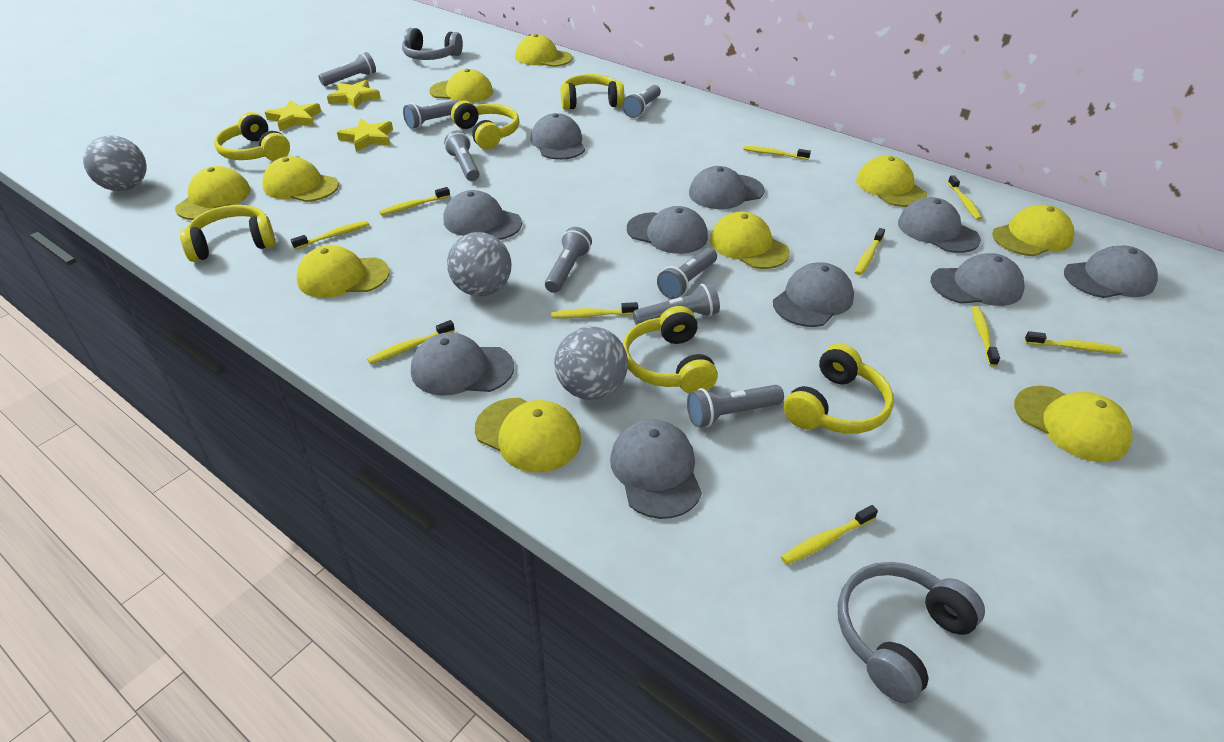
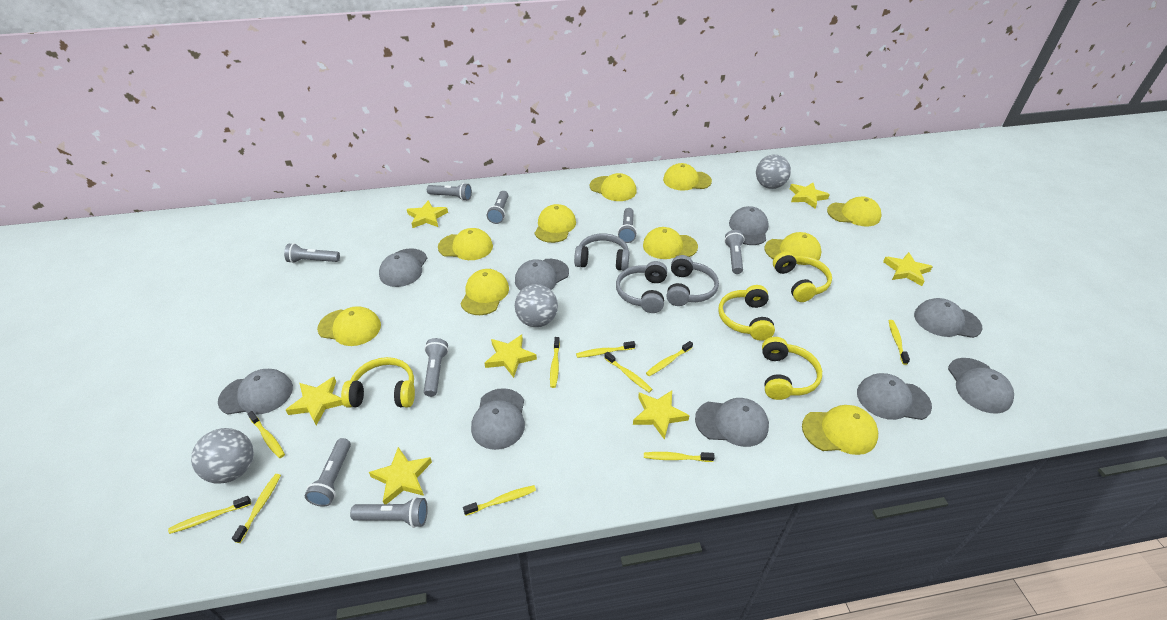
grey cap: 10 -> 9
grey headphones: 2 -> 3
yellow headphones: 6 -> 4
yellow star: 3 -> 7

